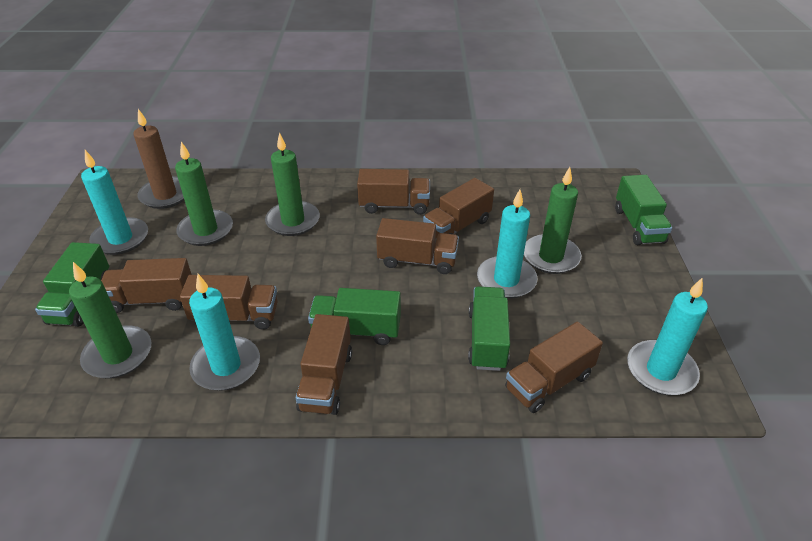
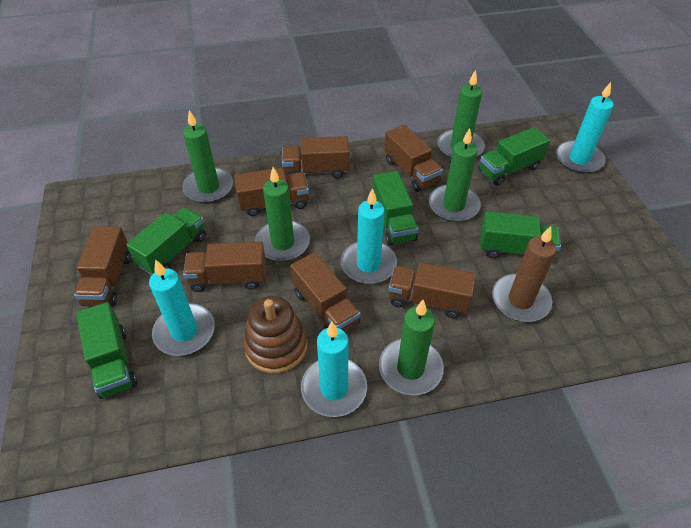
brown stacking toy: 0 -> 1
green candle: 4 -> 5
green truck: 4 -> 5

